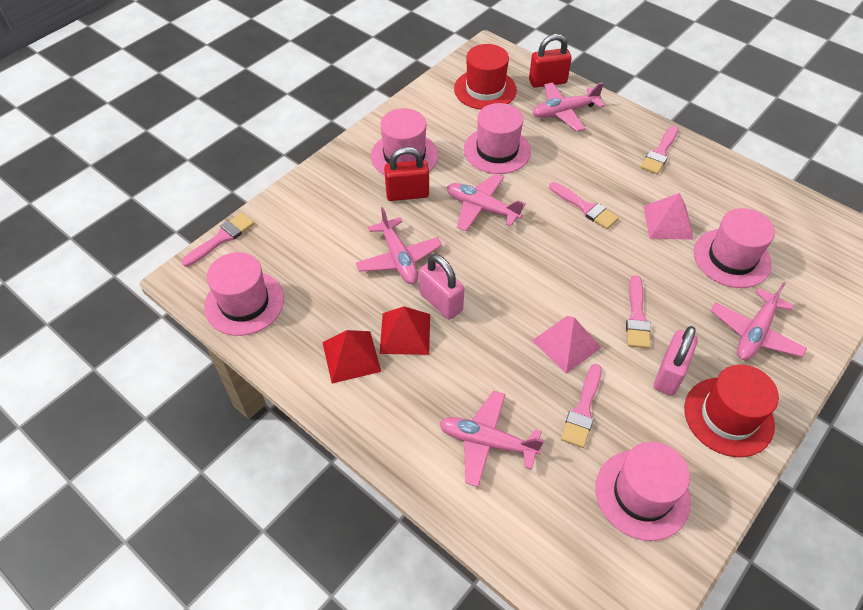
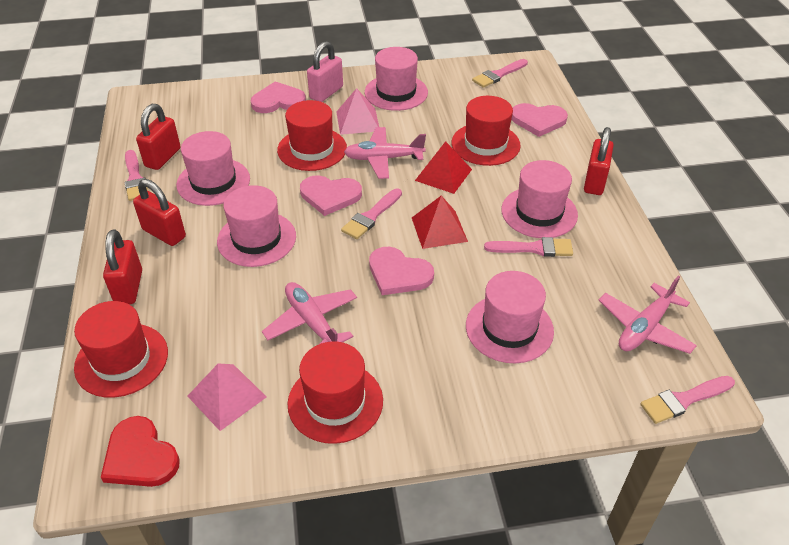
pink heart: 0 -> 4
pink padlock: 2 -> 1
pink plane: 5 -> 3
red hat: 2 -> 4
red heart: 0 -> 1
red padlock: 2 -> 4

